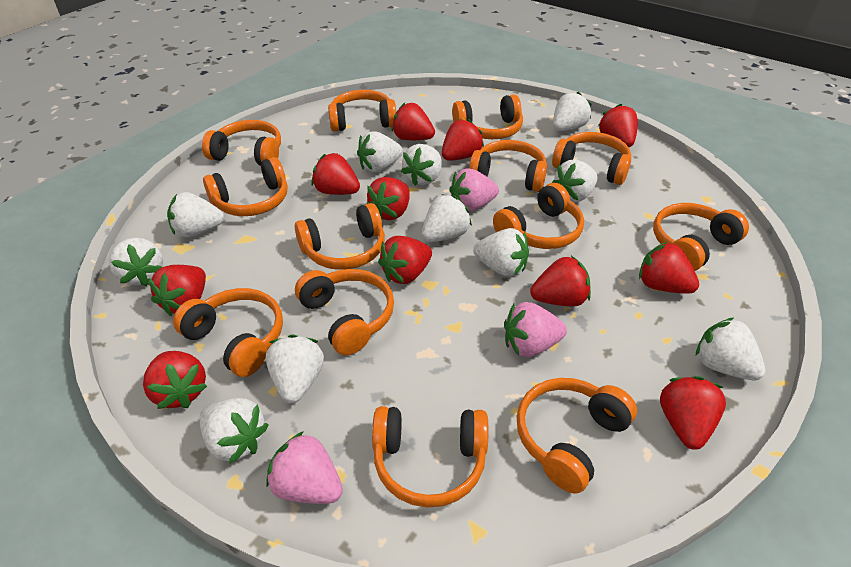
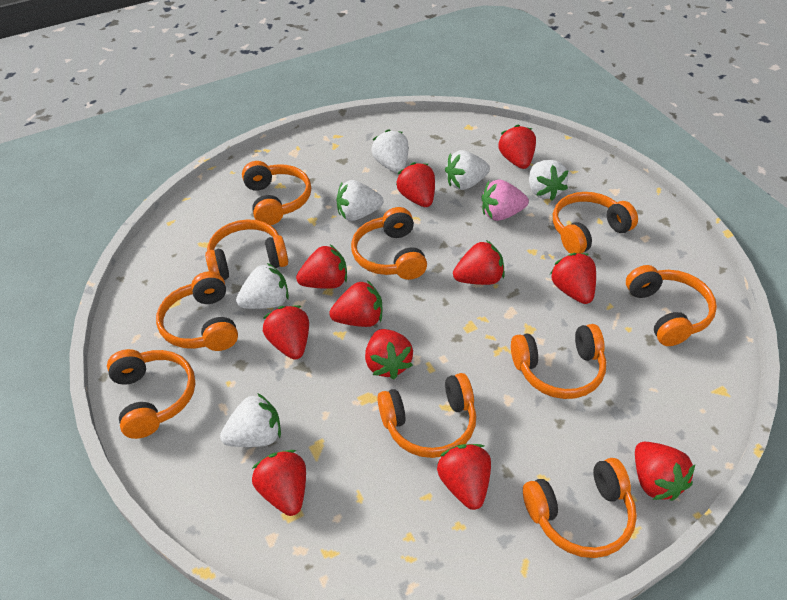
orange headphones: 13 -> 10
pink strawberry: 3 -> 1
white strawberry: 11 -> 6

